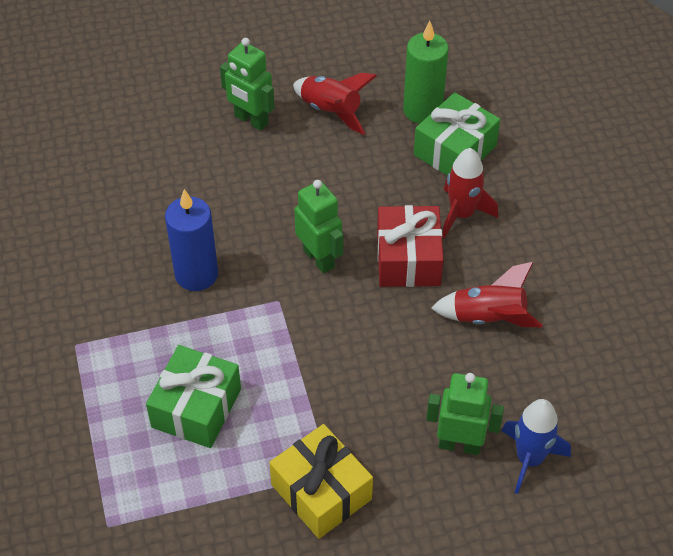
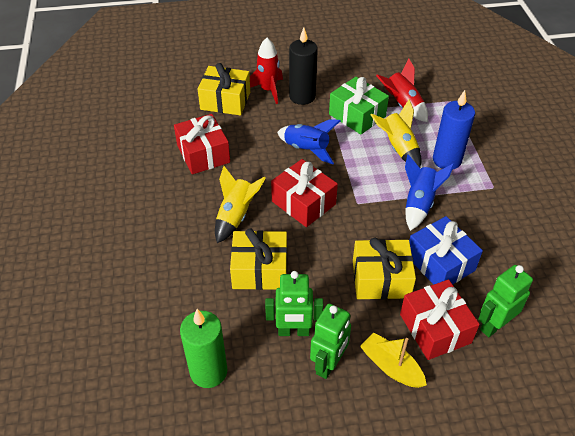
black candle: 0 -> 1
blue gift: 0 -> 1
blue rocket: 1 -> 2
green gift: 2 -> 1
red gift: 1 -> 3
red rocket: 3 -> 2
yellow boat: 0 -> 1
yellow gift: 1 -> 3
yellow rocket: 0 -> 2

